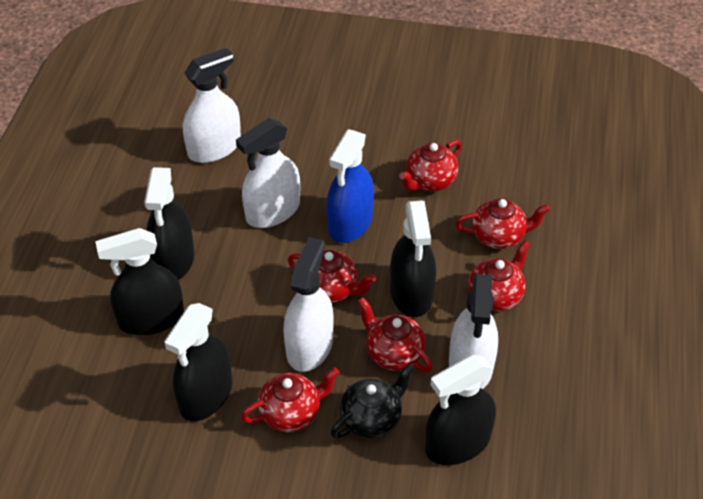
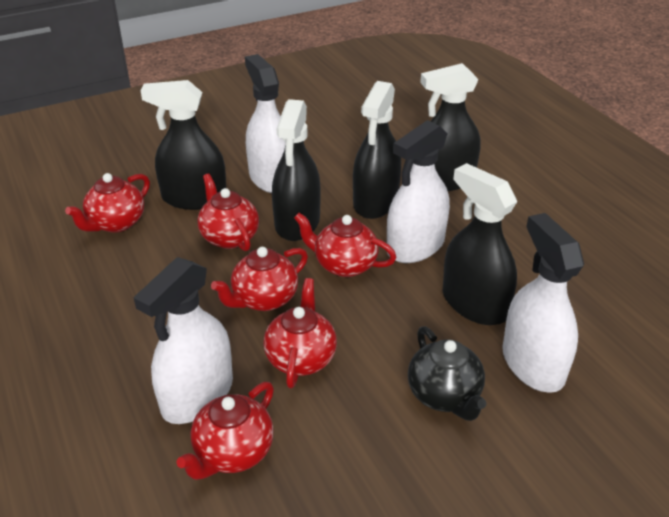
blue spray bottle: 1 -> 0

